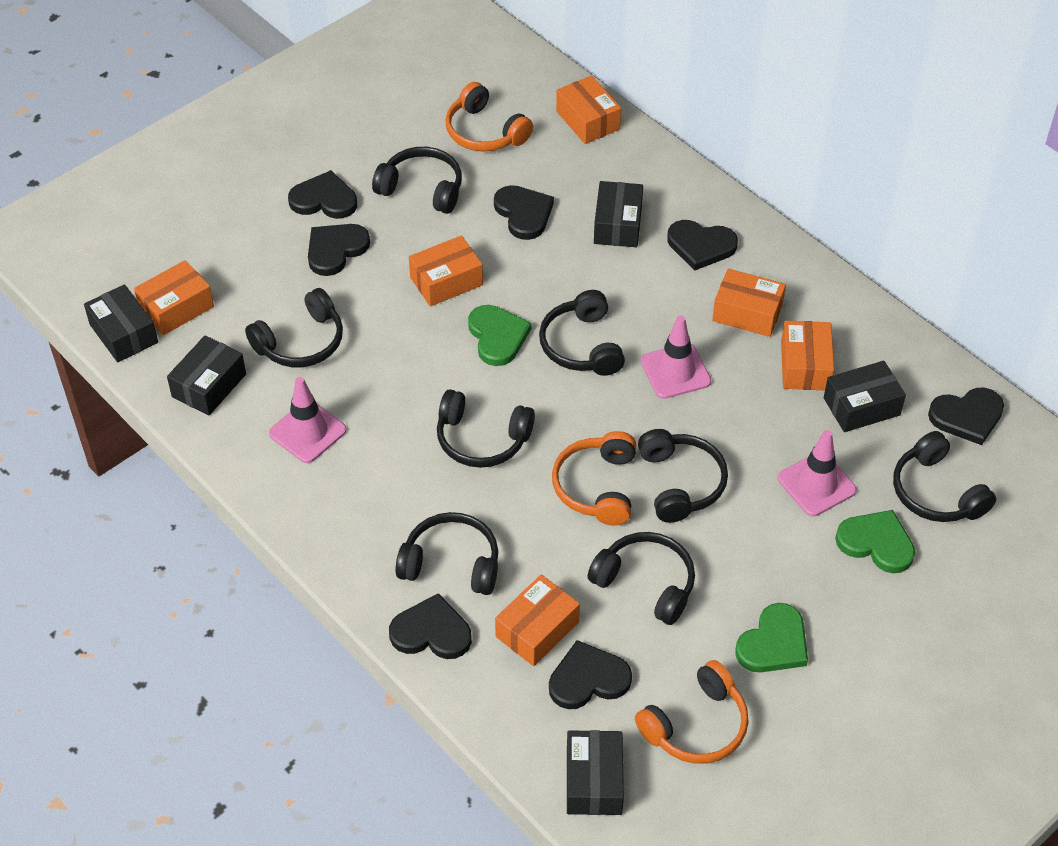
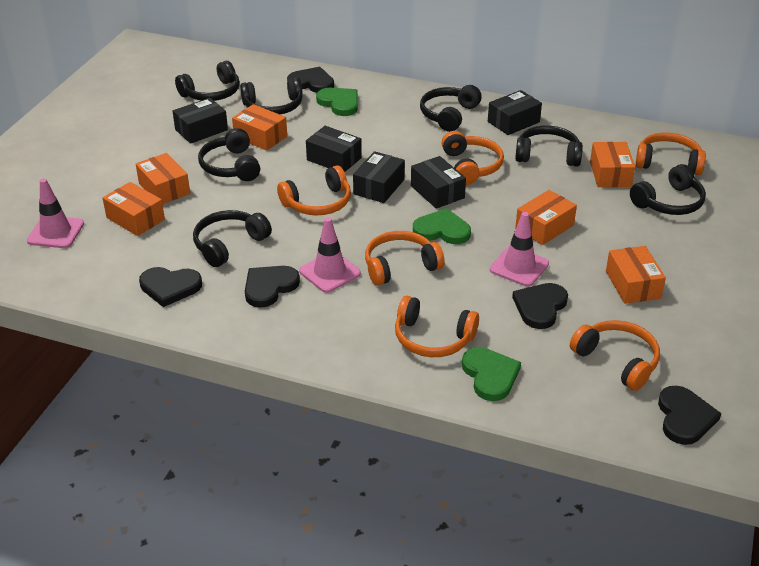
black headphones: 8 -> 7
black heart: 7 -> 5
orange headphones: 3 -> 6

